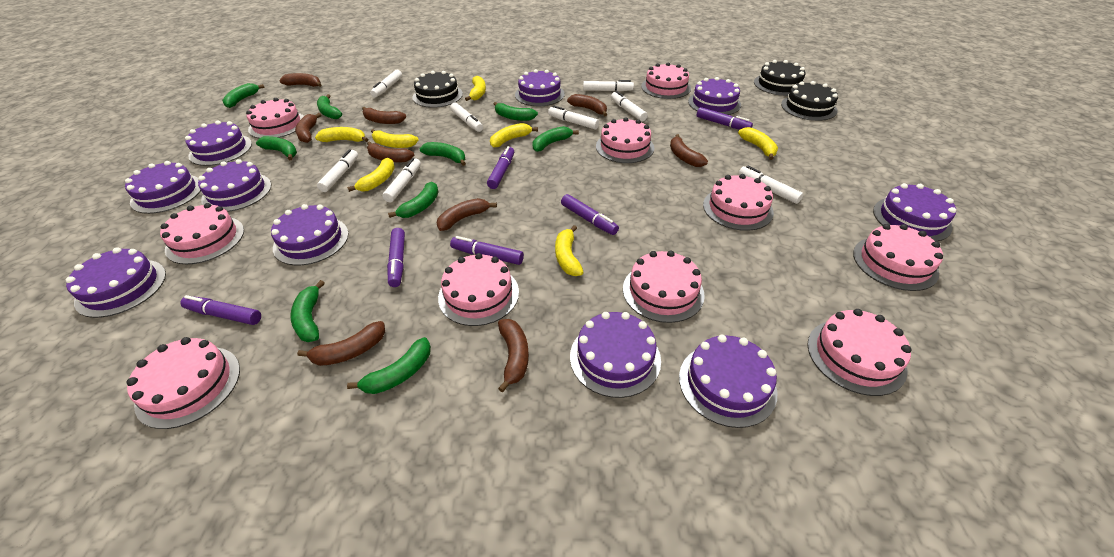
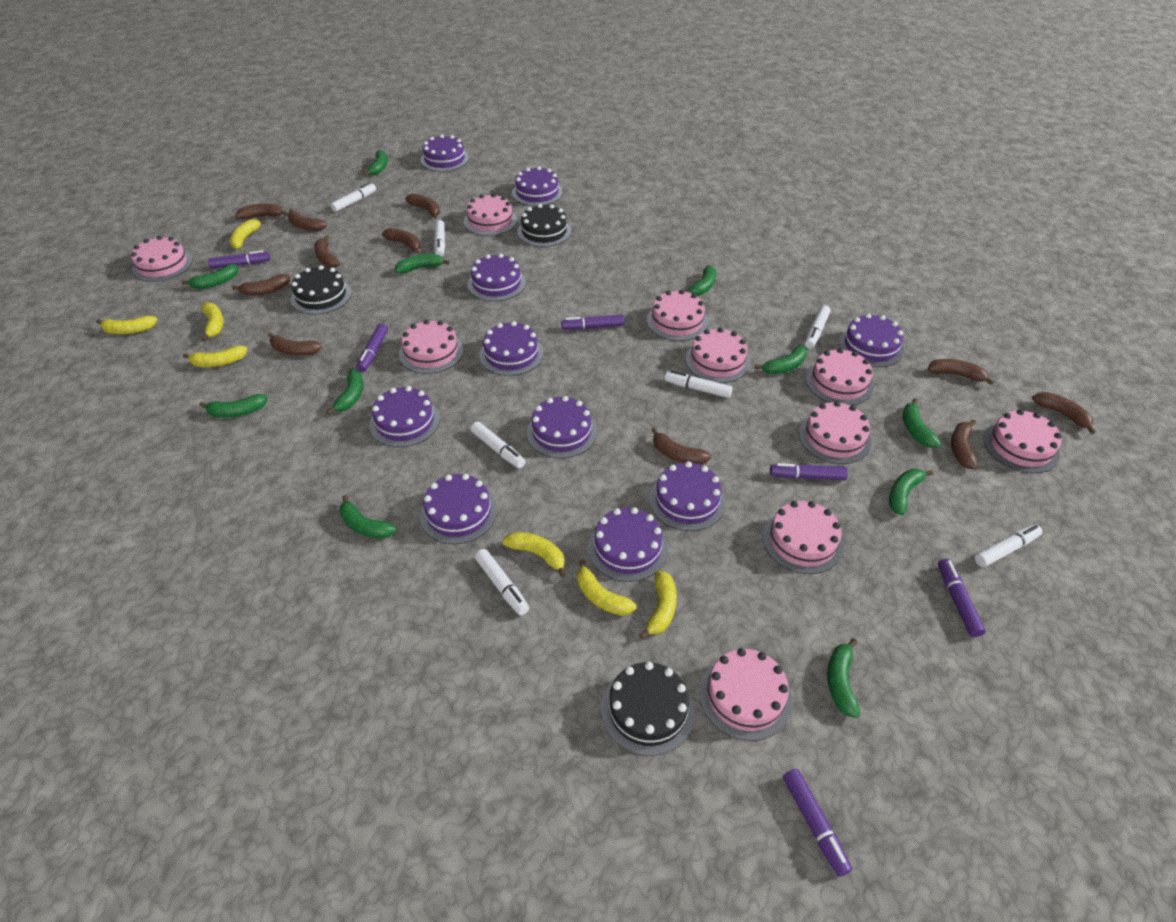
brown banana: 9 -> 11
green banana: 9 -> 11
white marker: 8 -> 7

